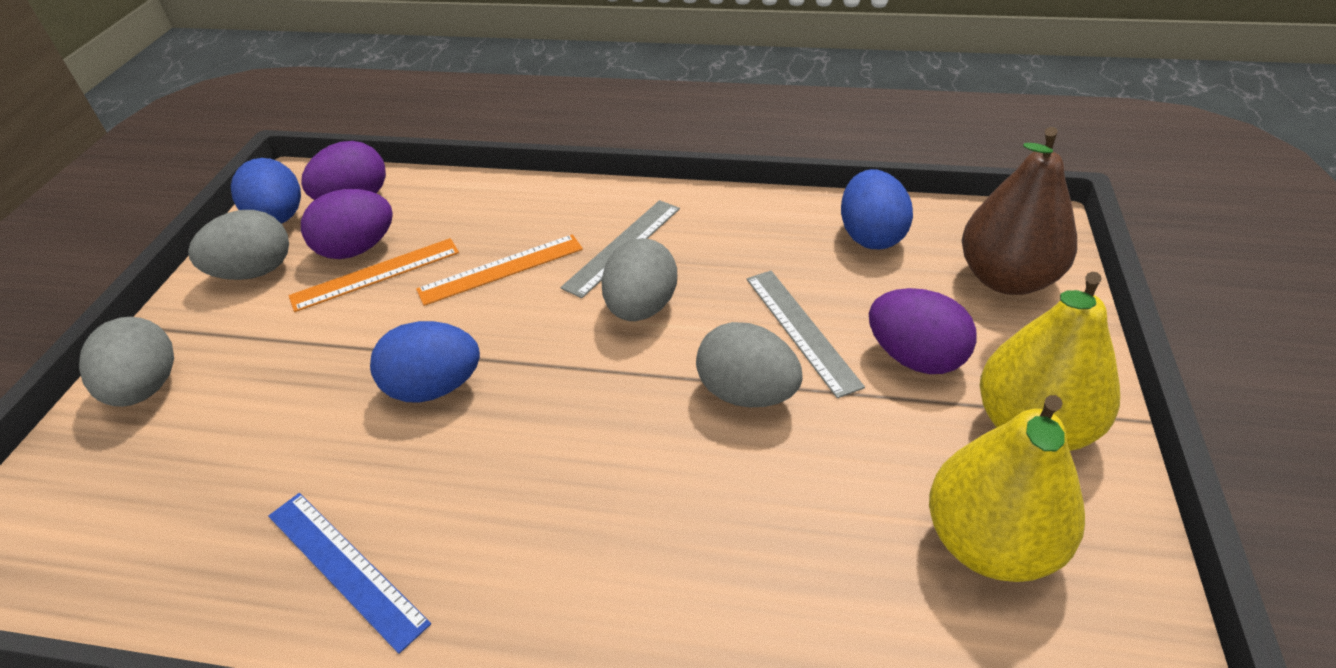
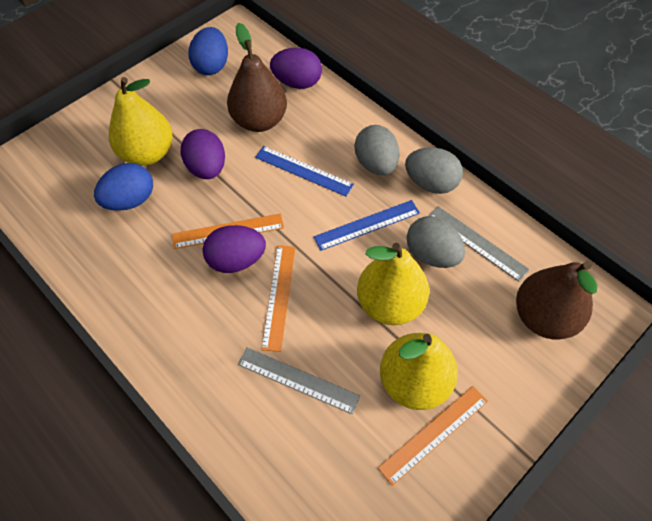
blue egg: 3 -> 2
blue ruler: 1 -> 2
brown pear: 1 -> 2
grey egg: 4 -> 3
orange ruler: 2 -> 3
yellow pear: 2 -> 3

